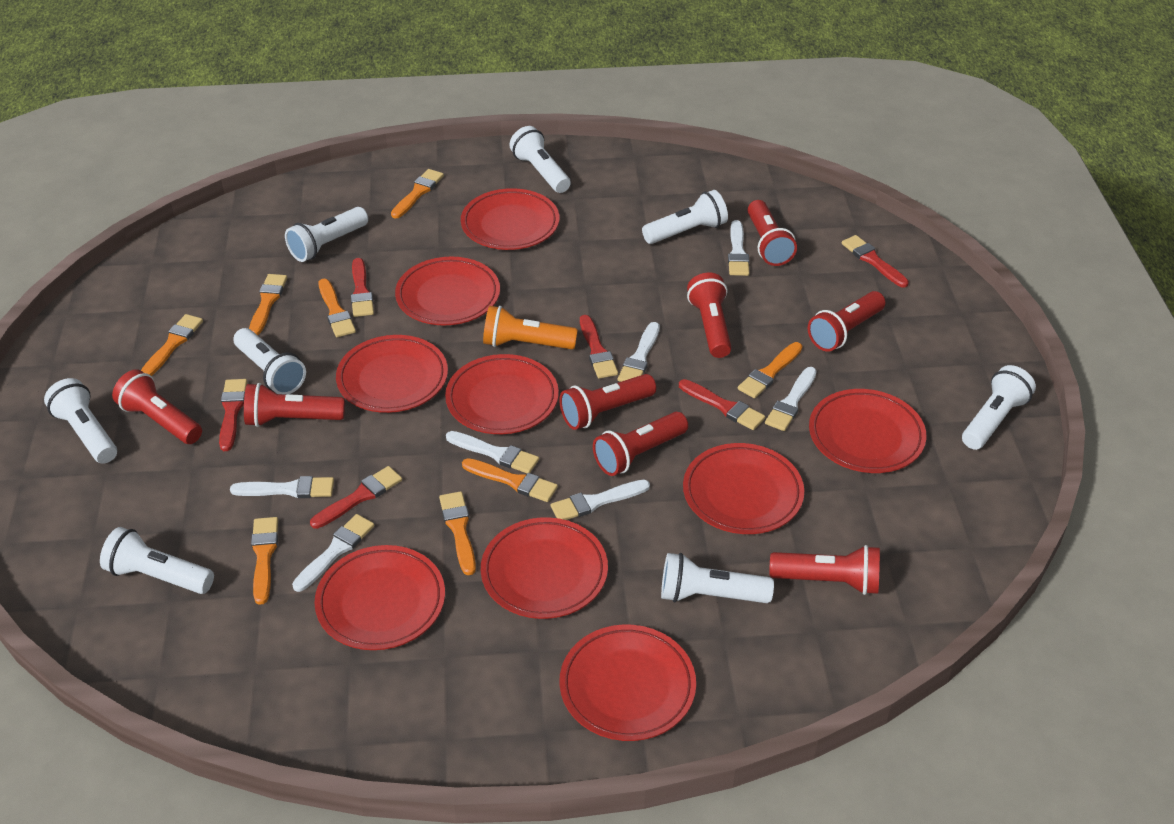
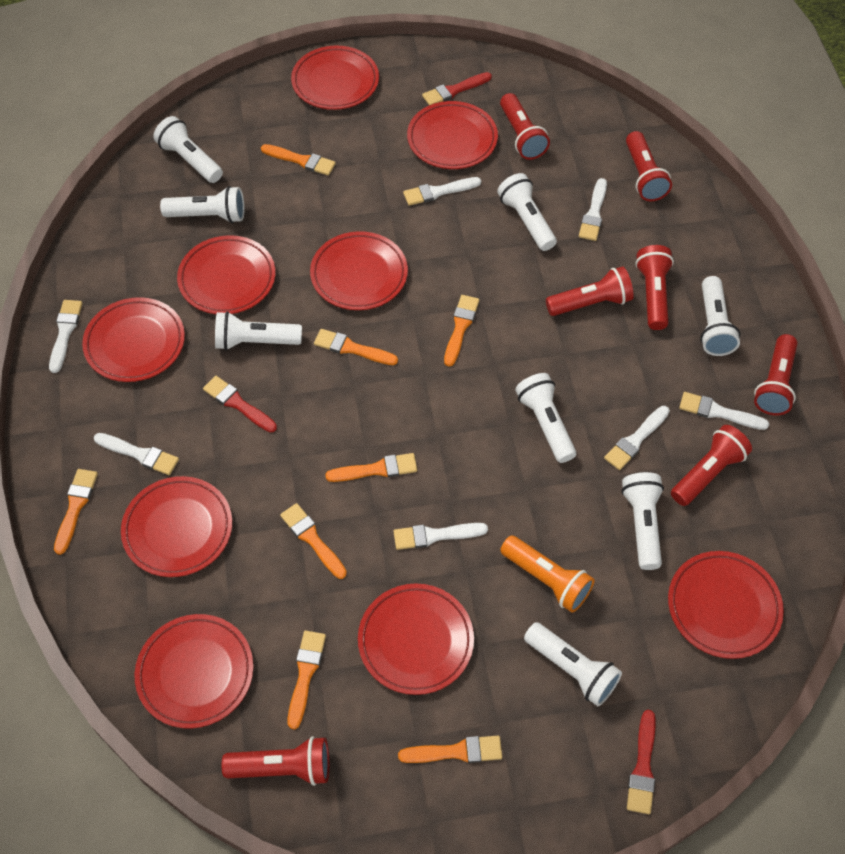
red brush: 6 -> 3
red flashlight: 8 -> 7

